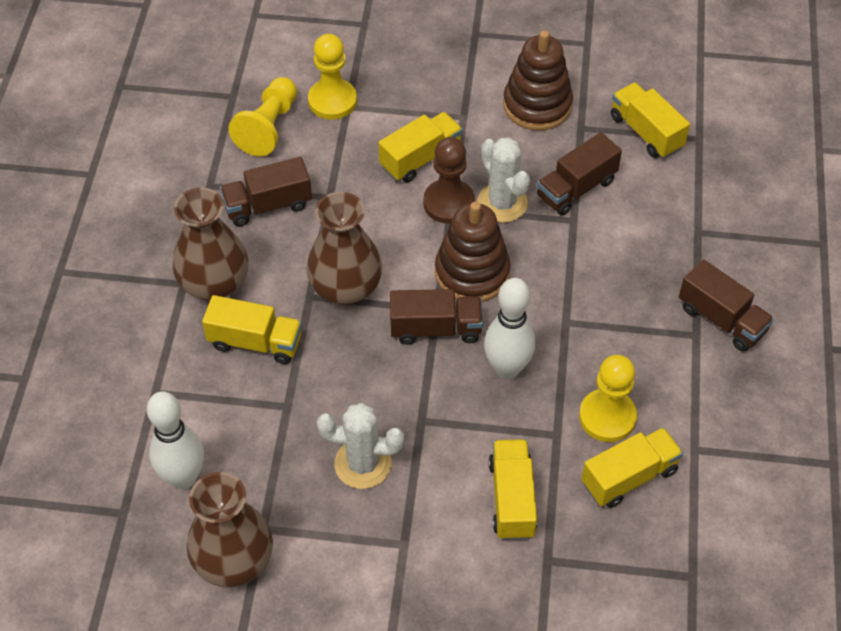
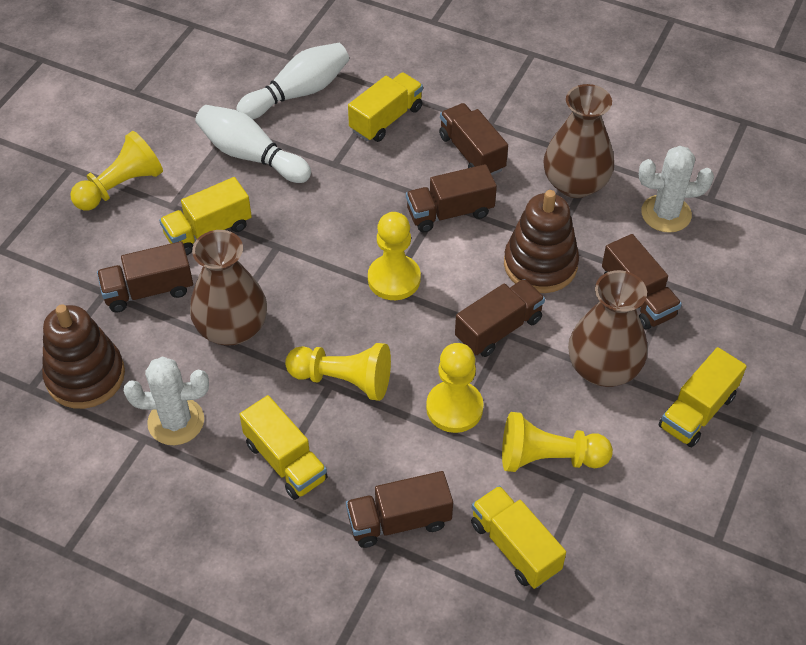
brown pawn: 1 -> 0
brown truck: 4 -> 6
yellow pawn: 3 -> 5

